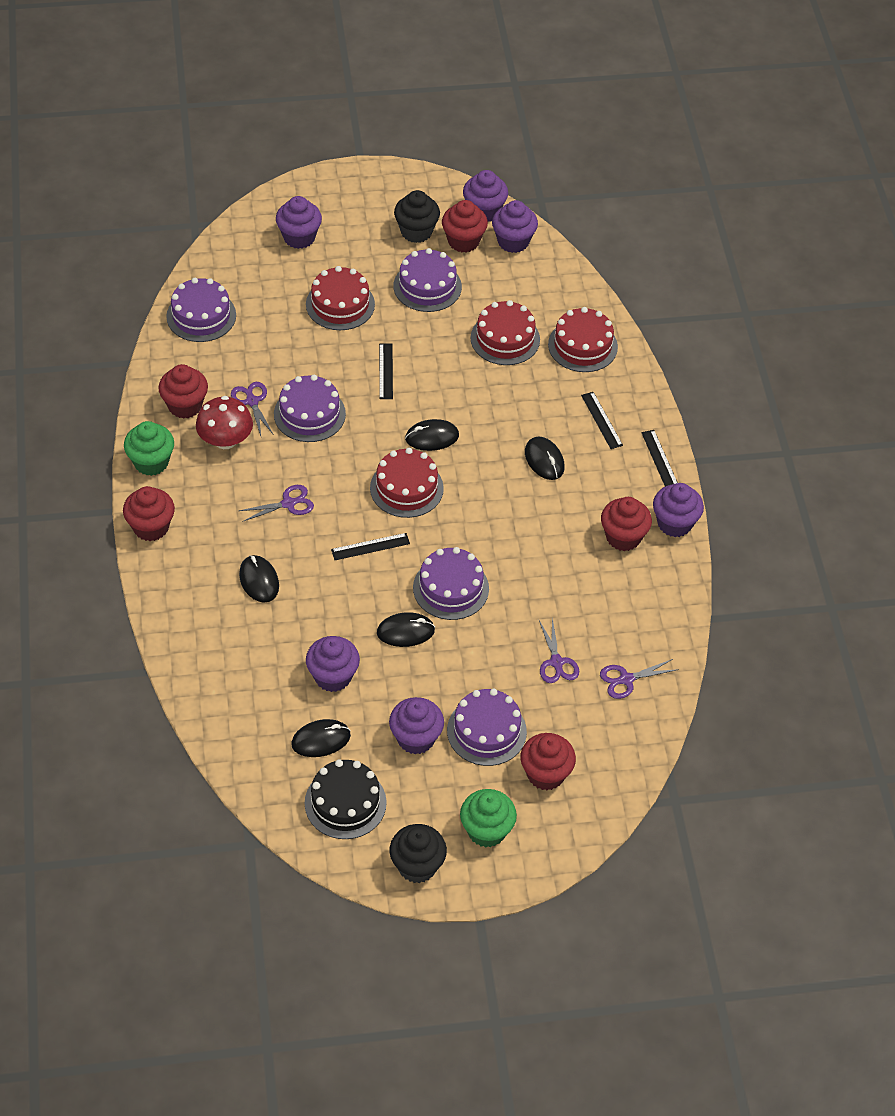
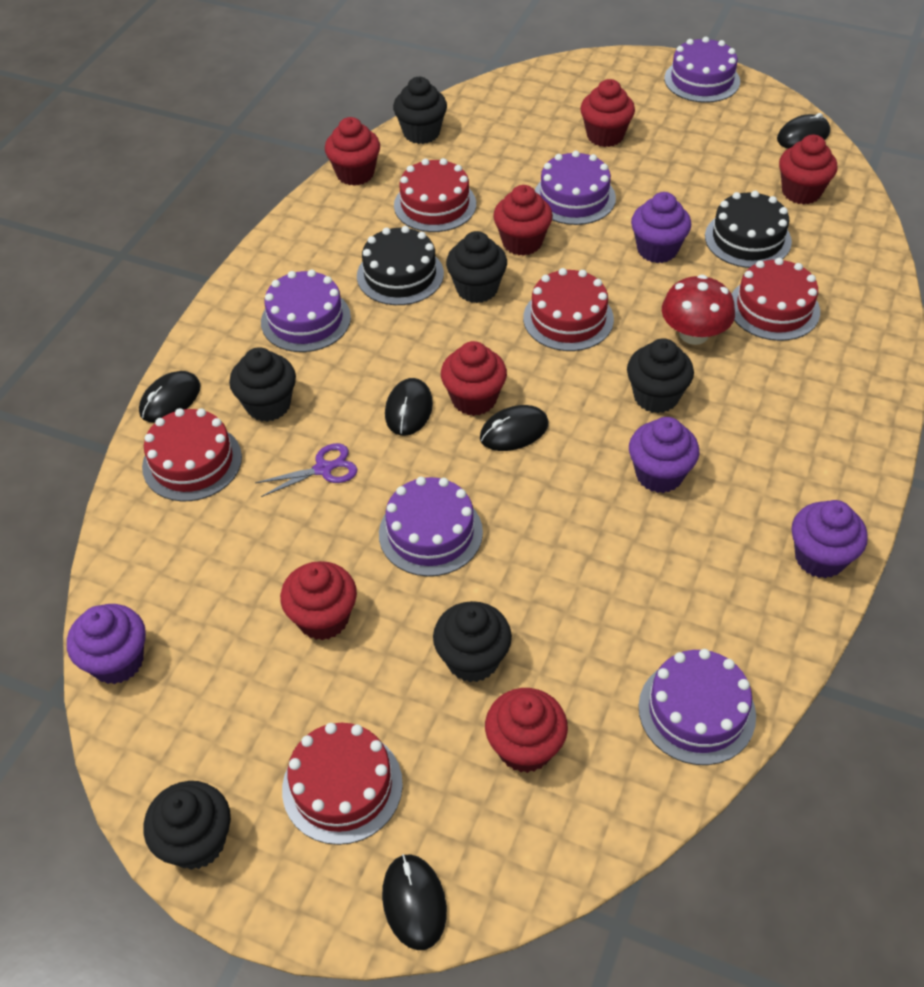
black cake: 1 -> 2
black cupcake: 2 -> 6
black ruler: 4 -> 0
green cupcake: 2 -> 0
purple cupcake: 6 -> 4
purple scissors: 4 -> 1
red cake: 4 -> 5
red cupcake: 5 -> 7

